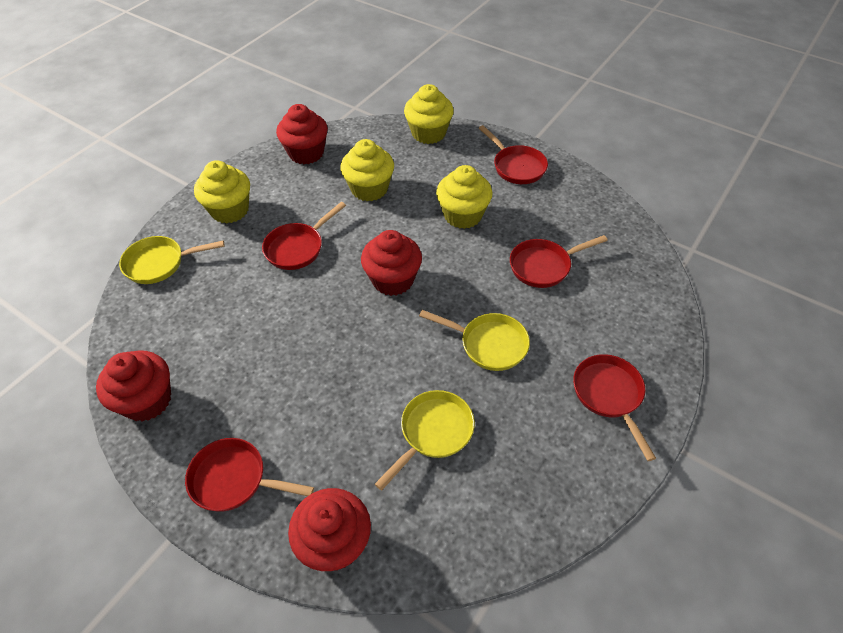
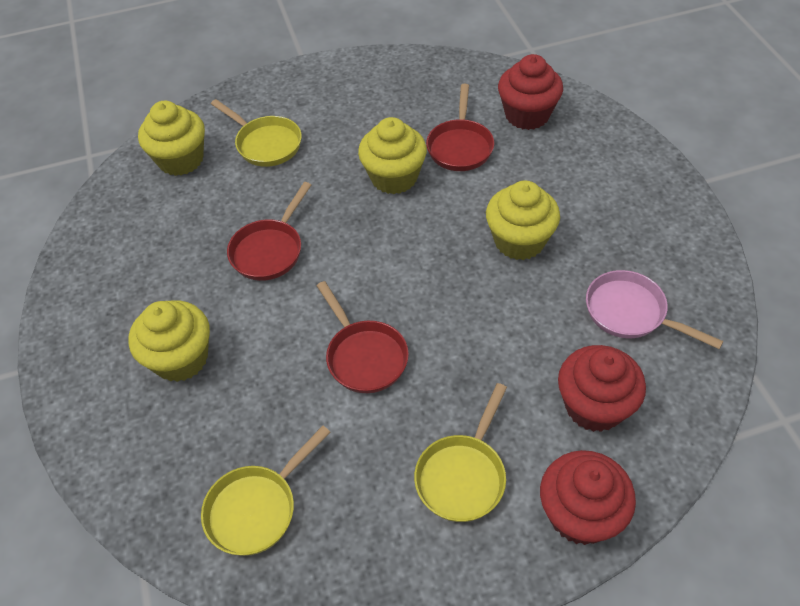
pink pan: 0 -> 1
red cupcake: 4 -> 3
red pan: 5 -> 3

